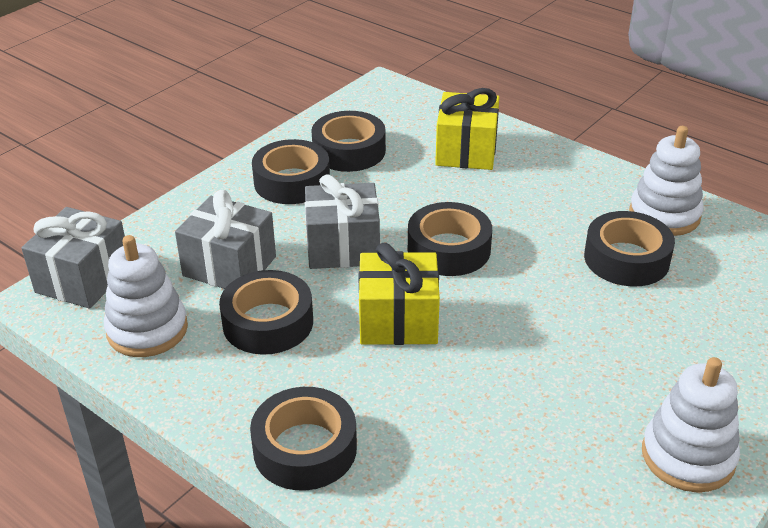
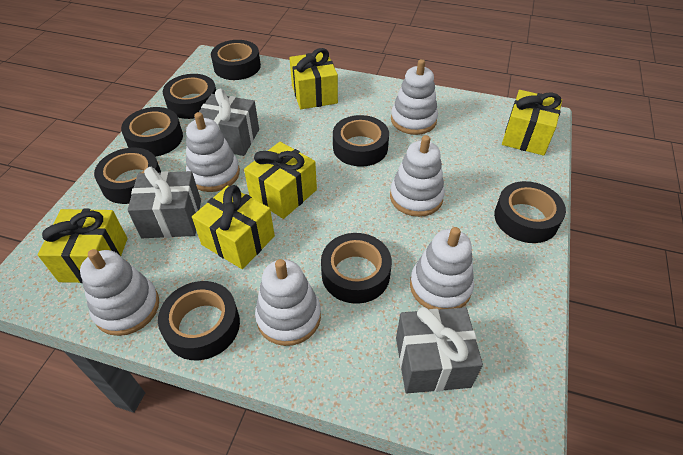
black tape: 6 -> 8
white stacking toy: 3 -> 6
yellow gift: 2 -> 5

